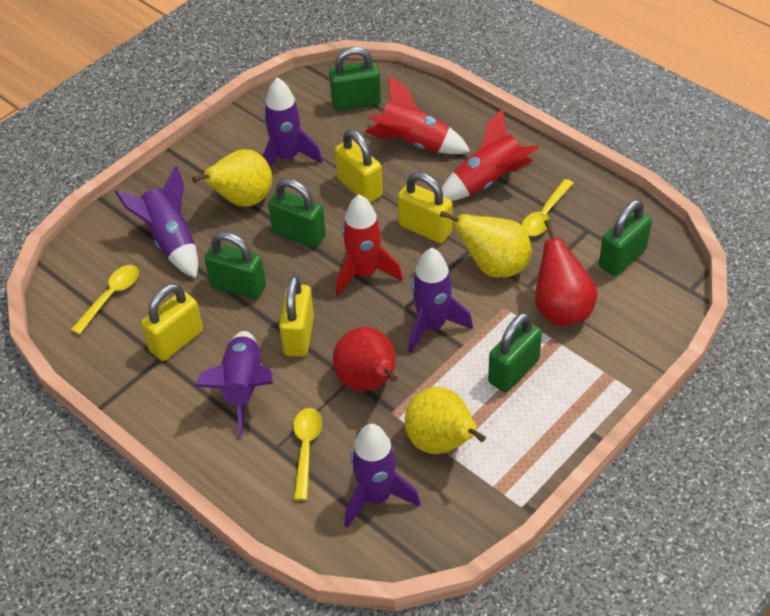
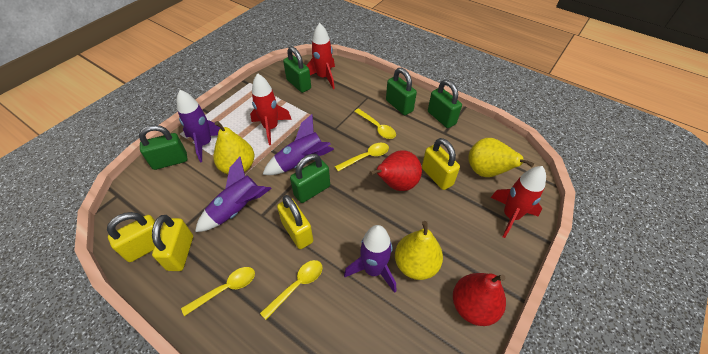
purple rocket: 5 -> 4
yellow spoon: 3 -> 4

